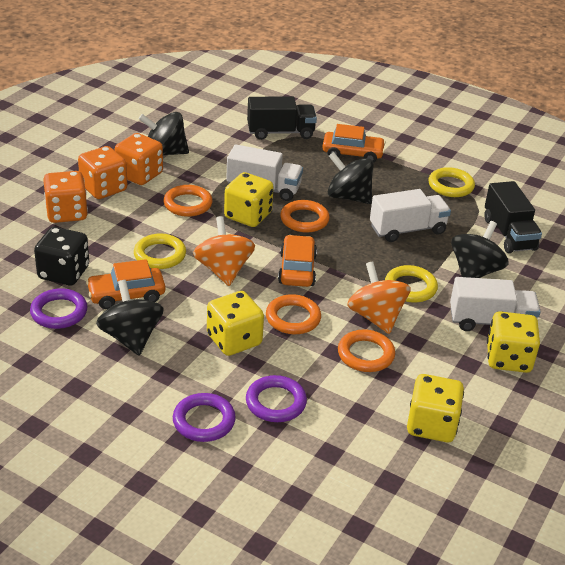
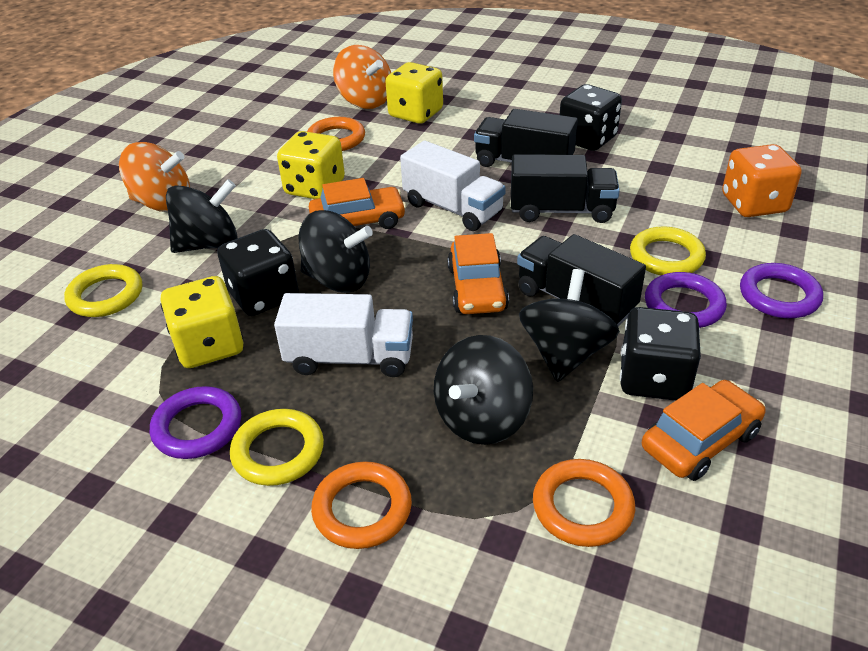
black dice: 1 -> 3
black truck: 2 -> 3
orange dice: 3 -> 1
orange ring: 4 -> 3
white truck: 3 -> 2
yellow dice: 4 -> 3

